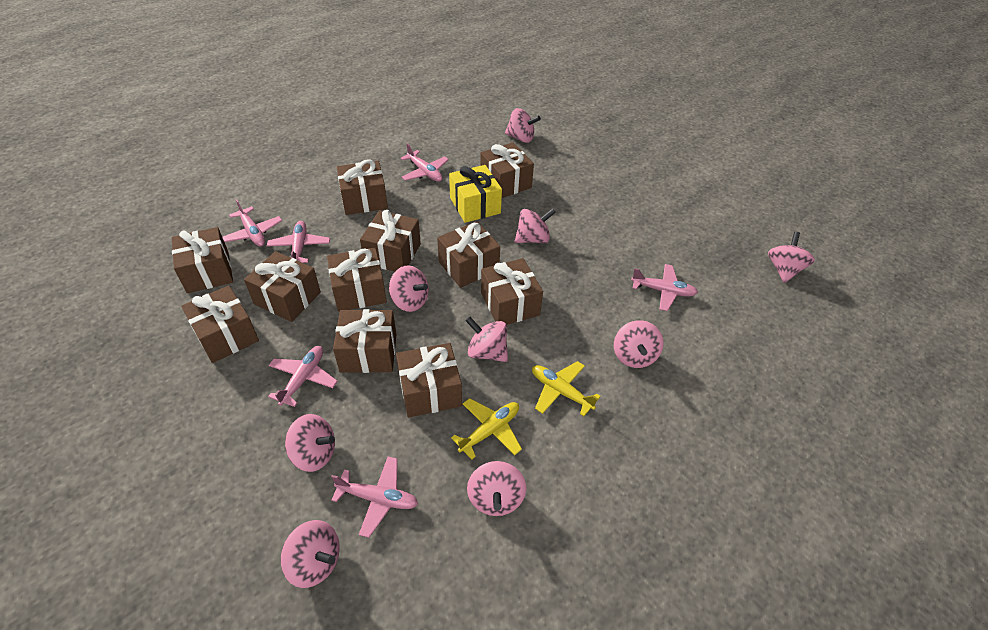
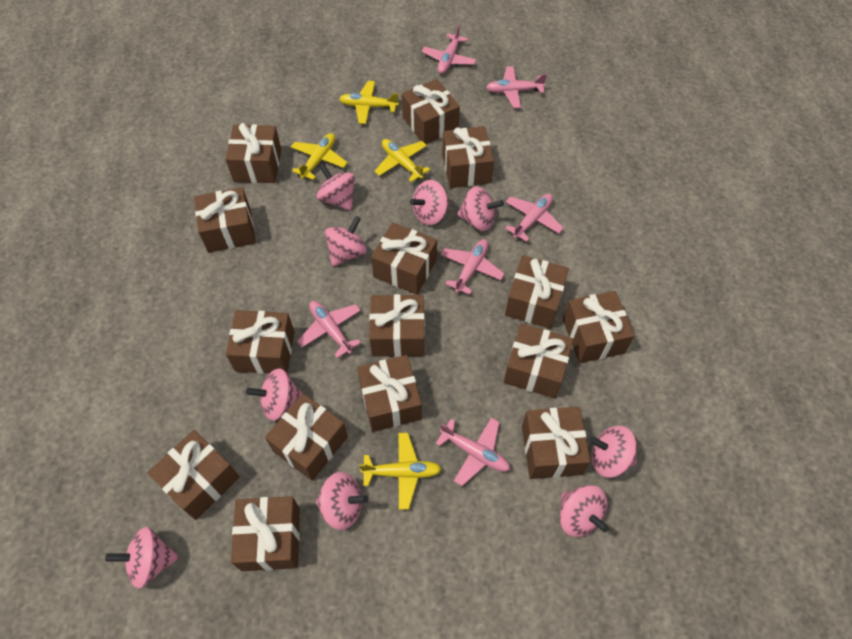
brown gift: 11 -> 15
yellow gift: 1 -> 0
yellow plane: 2 -> 4

